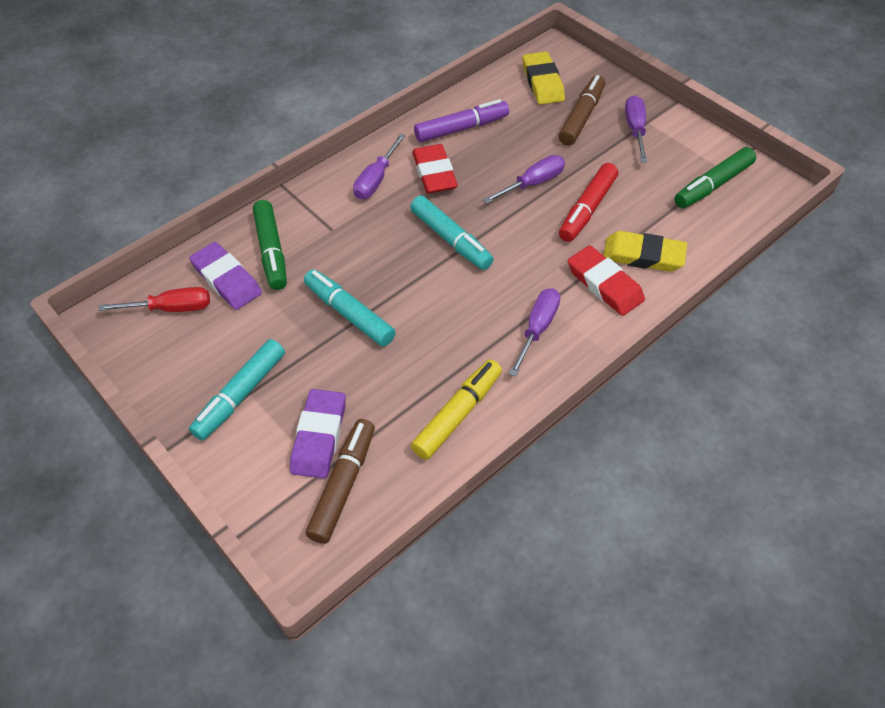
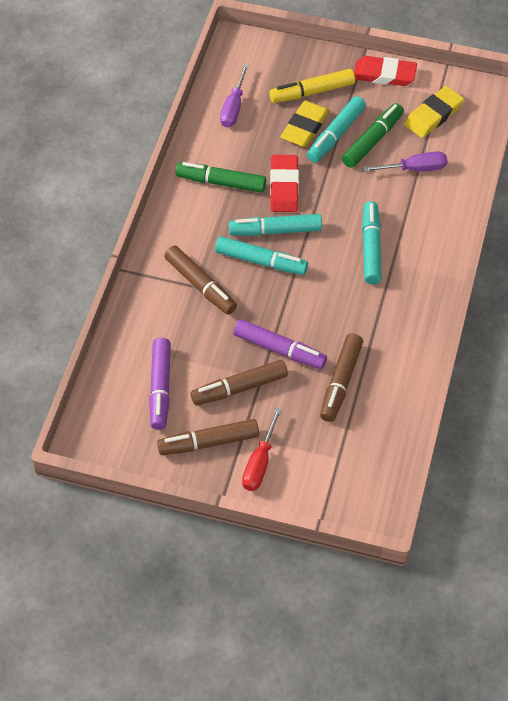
brown marker: 2 -> 4
purple eraser: 2 -> 0
purple marker: 1 -> 2
purple screwdriver: 4 -> 2
red marker: 1 -> 0
turquoise marker: 3 -> 4

